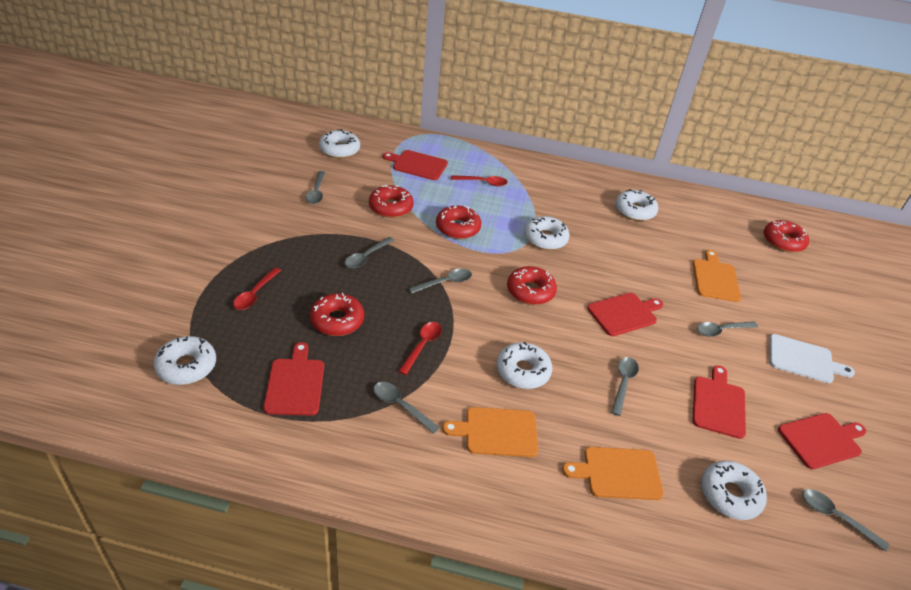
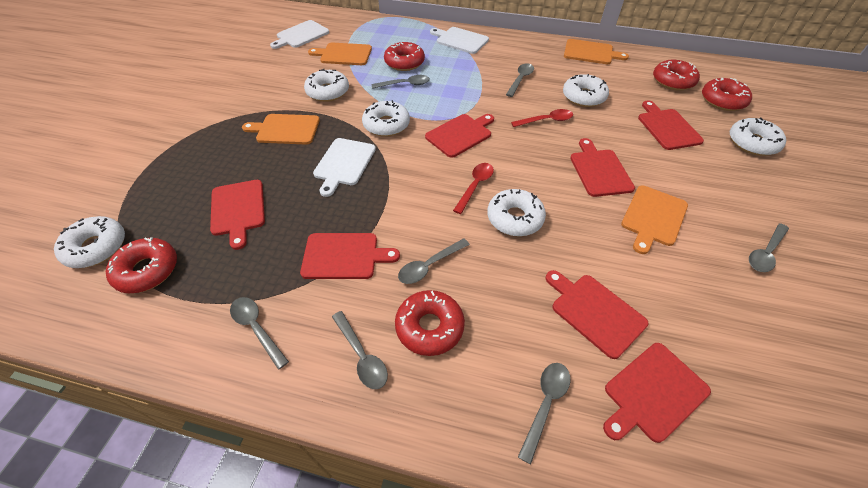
orange cutting board: 3 -> 4
red cutting board: 5 -> 7
red spoon: 3 -> 2
white cutting board: 1 -> 3

